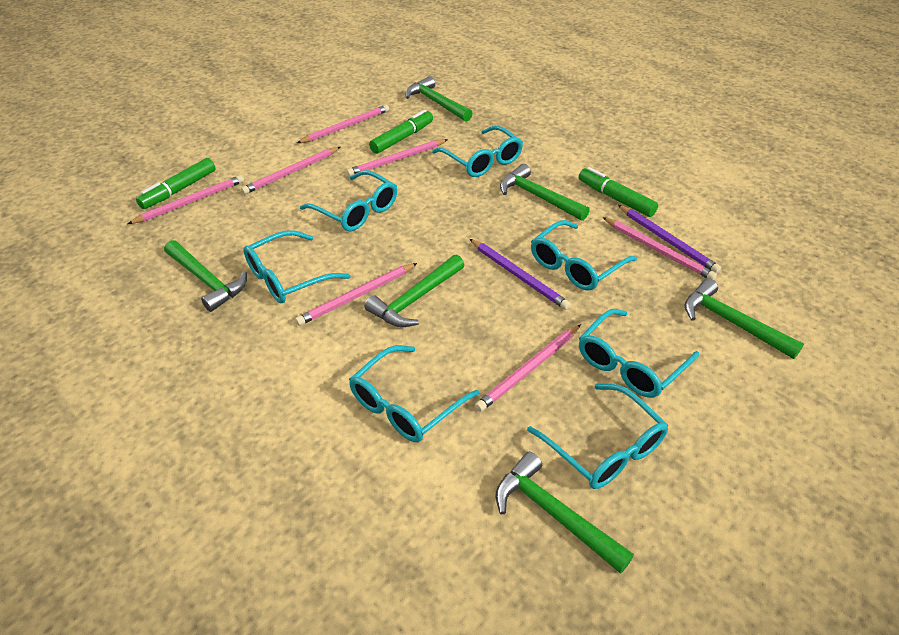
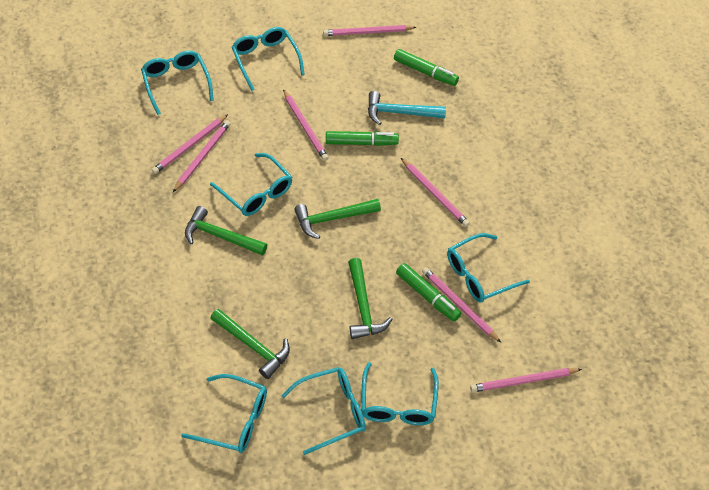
green hammer: 6 -> 4
purple pencil: 2 -> 0
turquoise hammer: 0 -> 1

